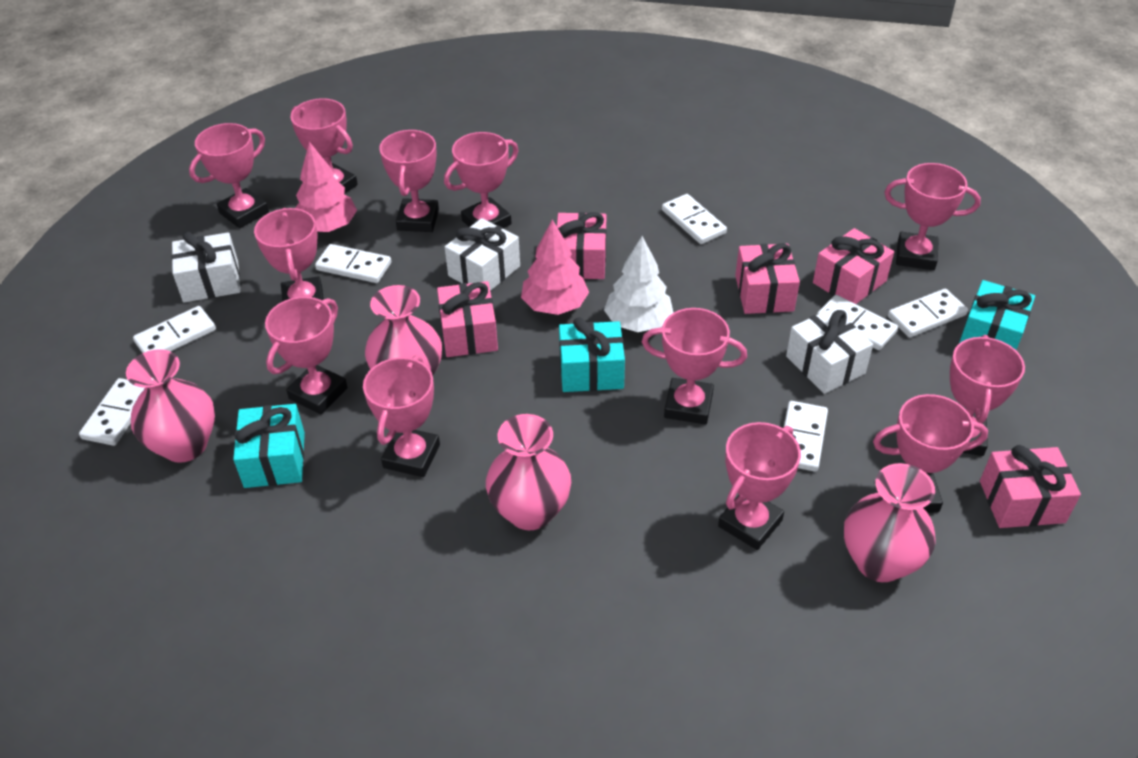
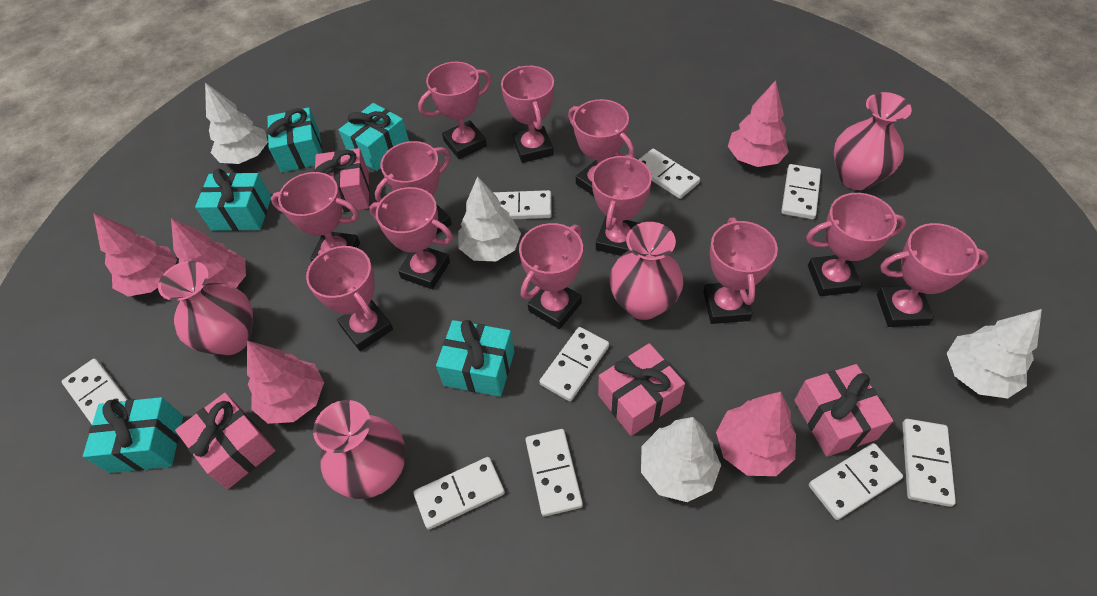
pink gift: 5 -> 4
pink tree: 2 -> 5
turquoise gift: 3 -> 5
white domino: 7 -> 9
white gift: 3 -> 0
white tree: 1 -> 4

